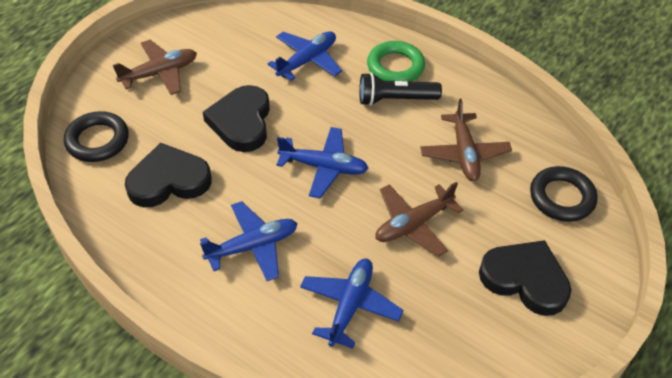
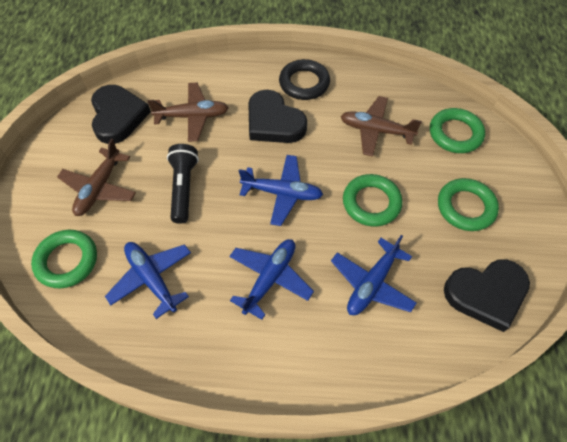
black ring: 2 -> 1
green ring: 1 -> 4

